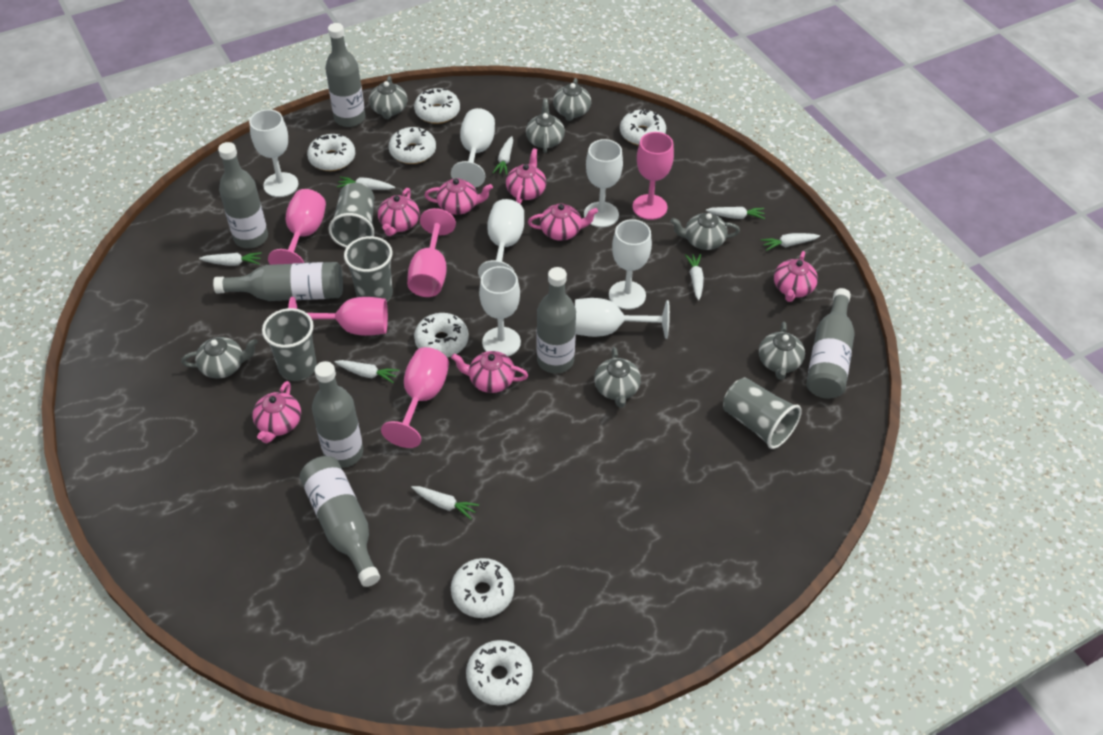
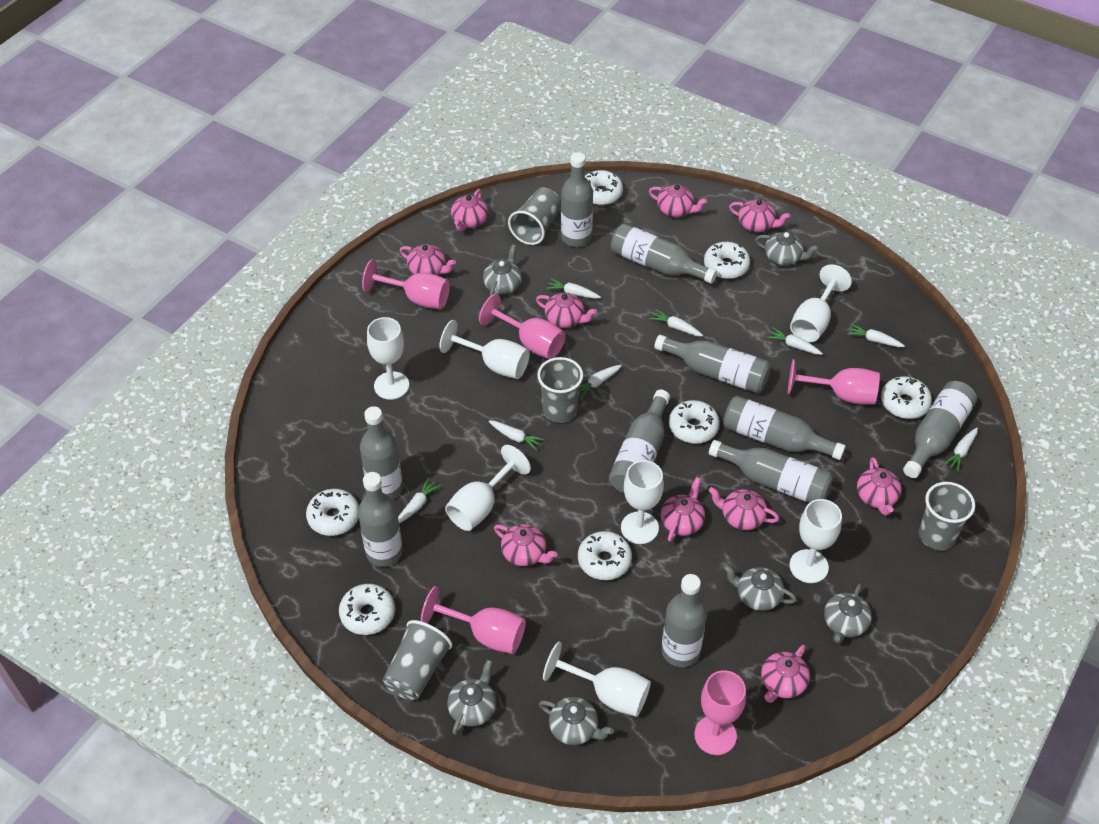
grey bottle: 7 -> 10
grey teapot: 7 -> 6
pink teapot: 7 -> 10

